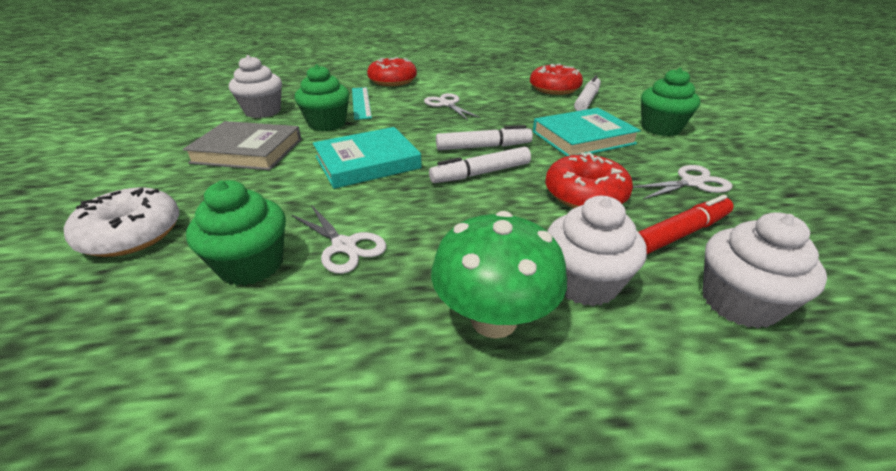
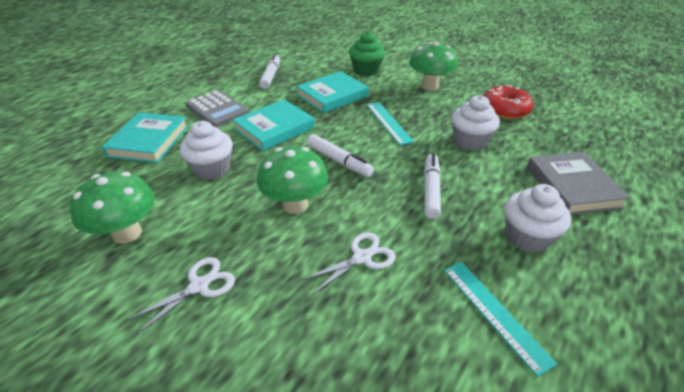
green cupcake: 3 -> 1
green mushroom: 1 -> 3
grey calculator: 0 -> 1
red donut: 3 -> 1
red marker: 1 -> 0
turquoise book: 2 -> 3
turquoise ruler: 1 -> 2
white donut: 1 -> 0
white scissors: 3 -> 2

